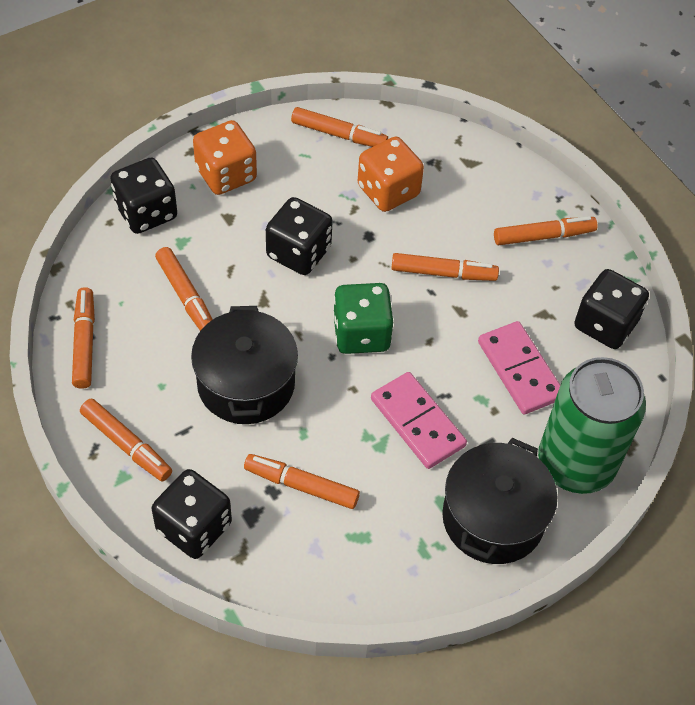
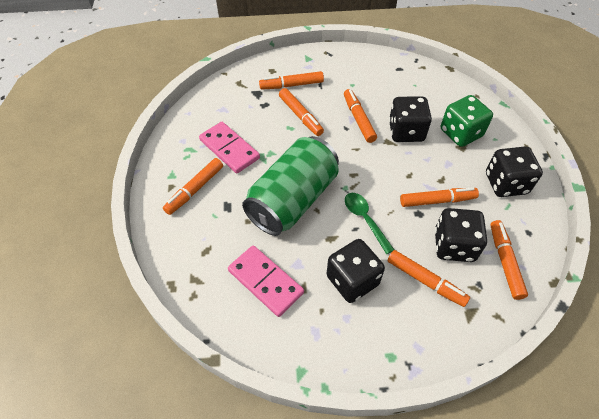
black pot: 2 -> 0
green spoon: 0 -> 1
orange dice: 2 -> 0

